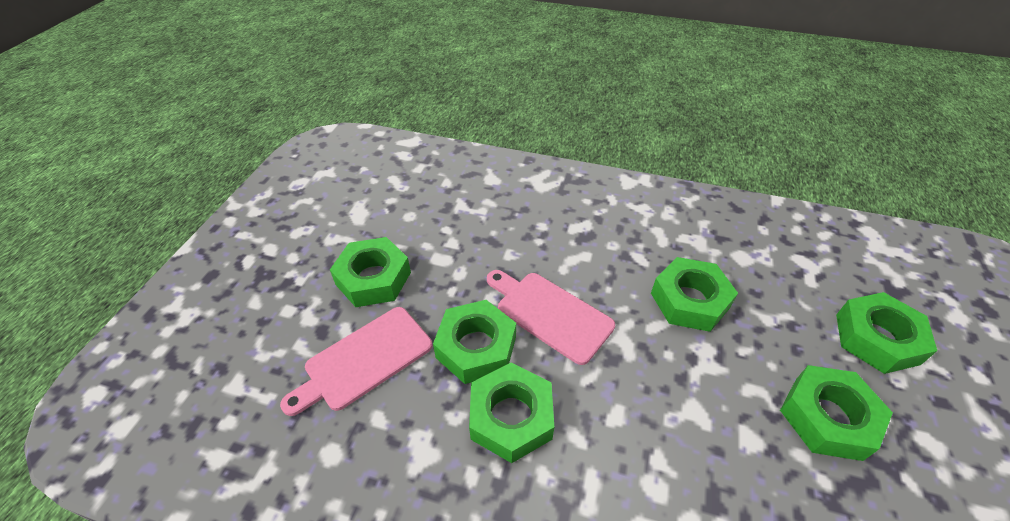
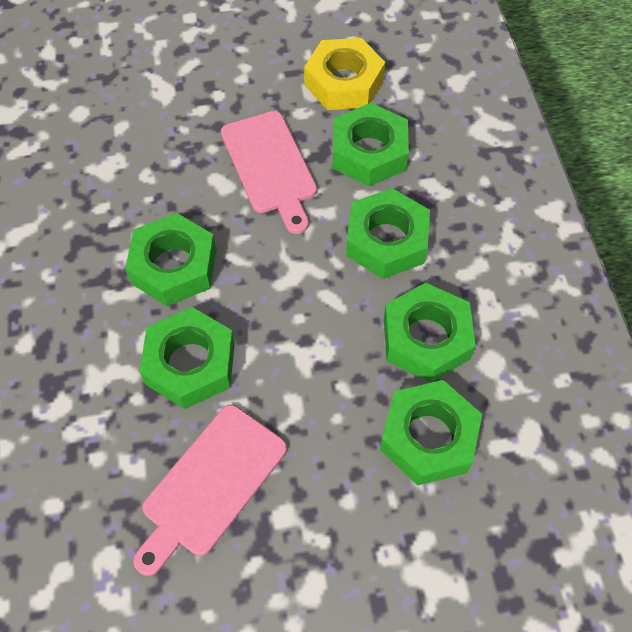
yellow nut: 0 -> 1

